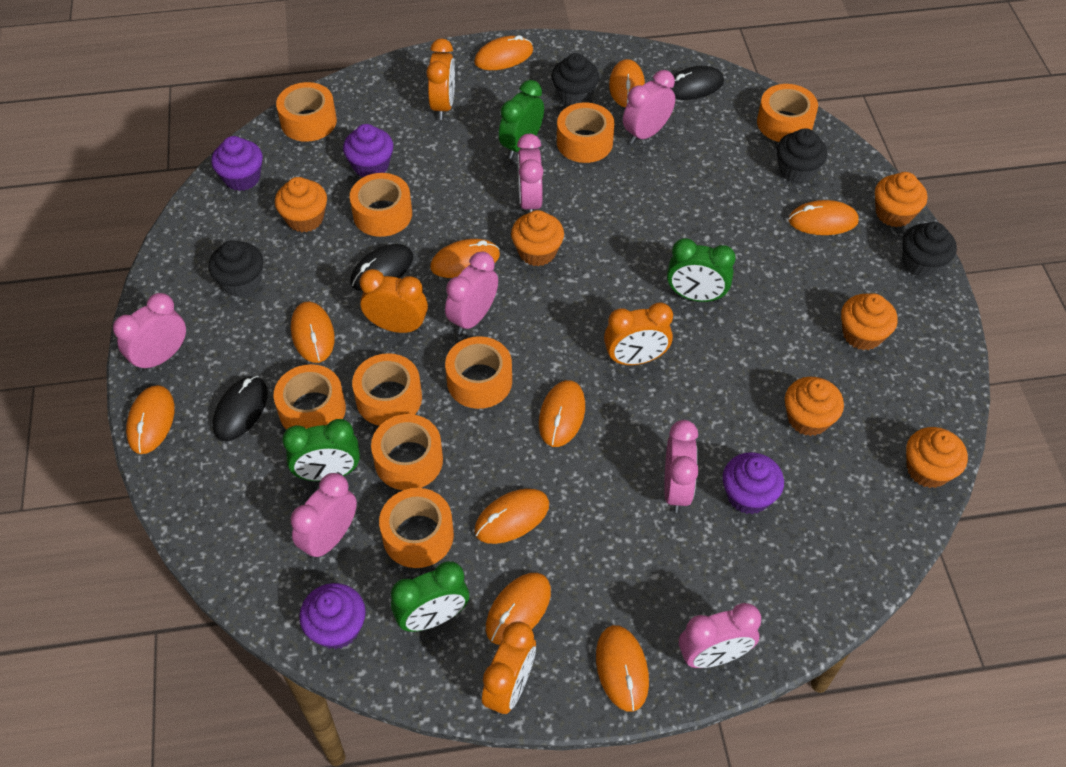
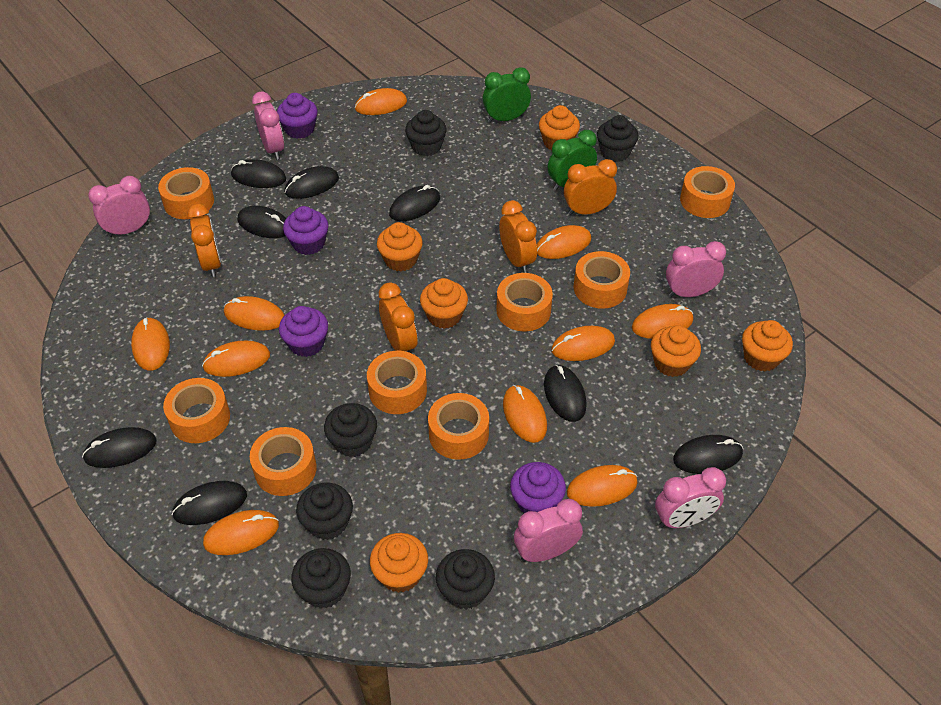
black cupcake: 4 -> 6
black mouse: 3 -> 8
green clock: 4 -> 2
orange tape: 9 -> 8
pink clock: 7 -> 5

